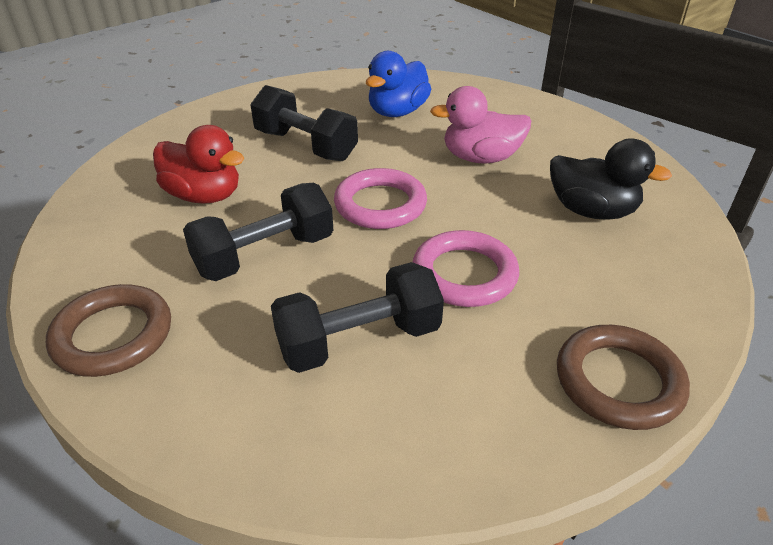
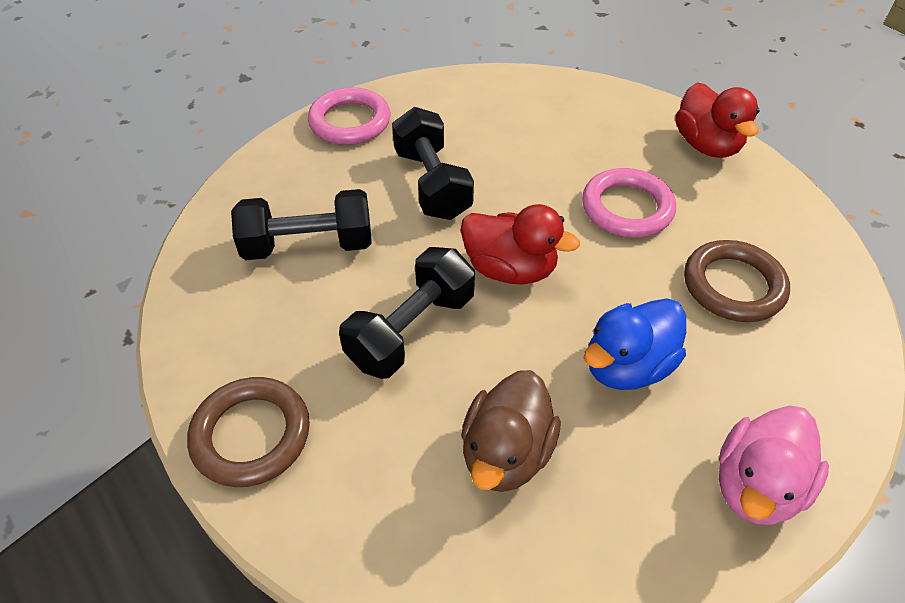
black duck: 1 -> 0
brown duck: 0 -> 1
red duck: 1 -> 2

